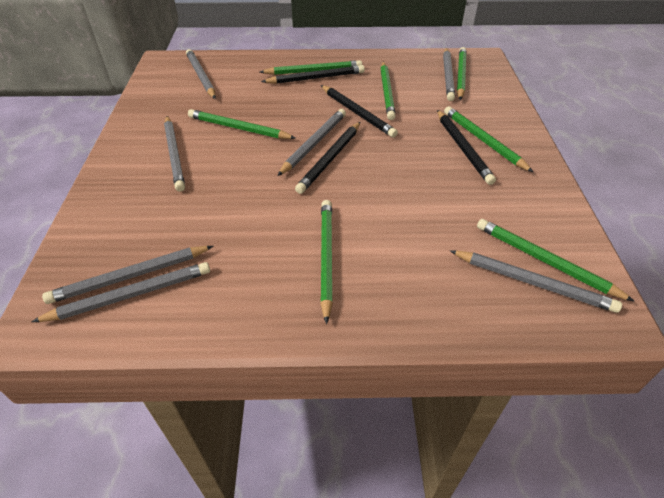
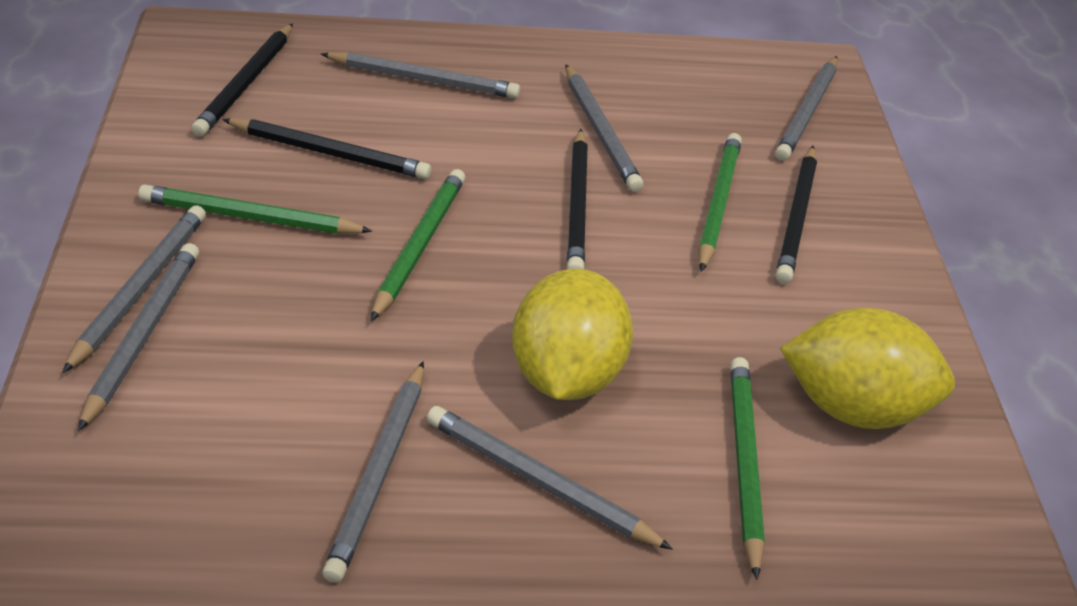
green pencil: 7 -> 4
yellow lemon: 0 -> 2

